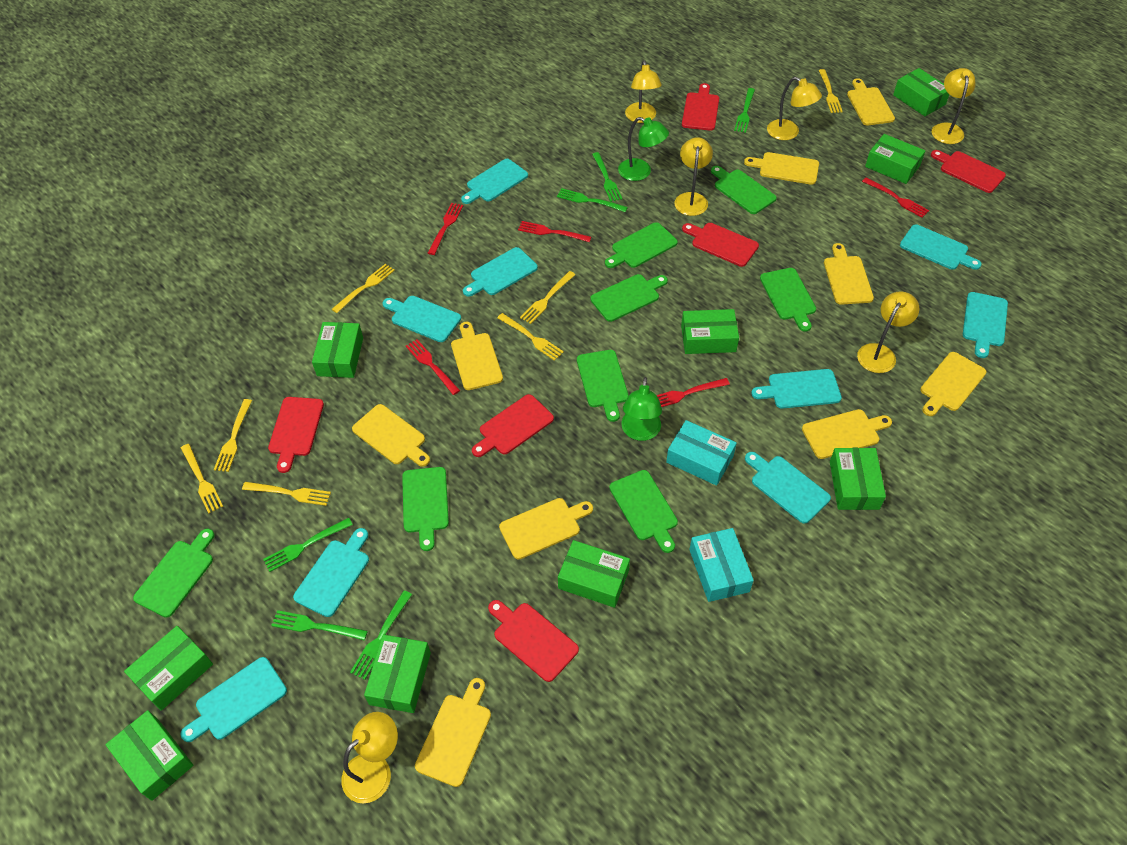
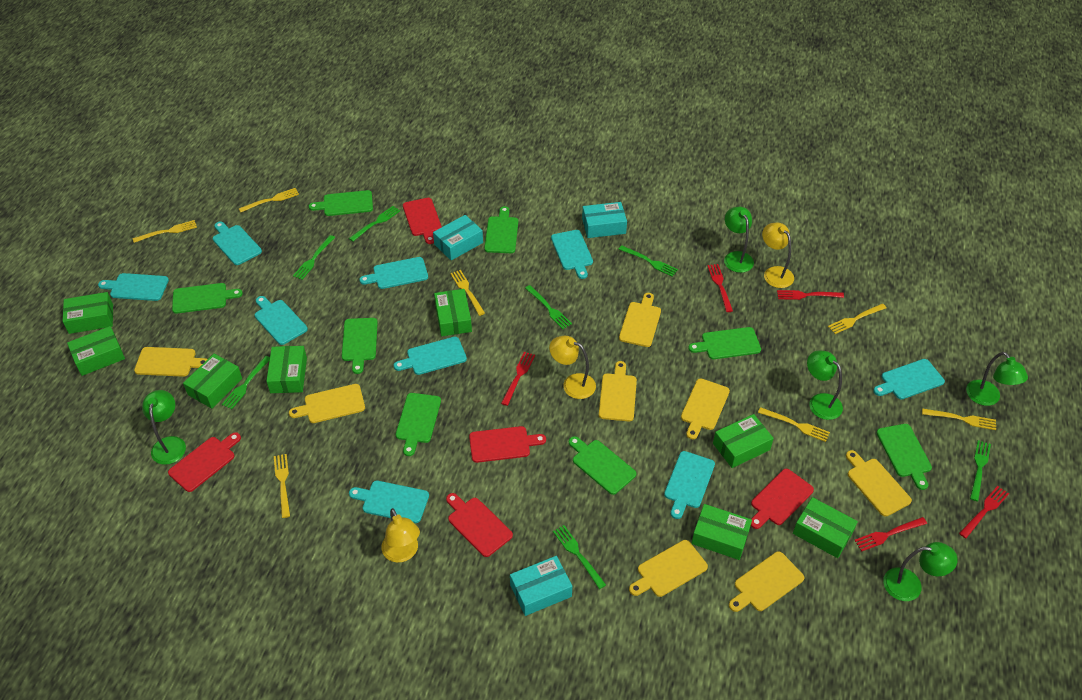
green box: 9 -> 8
green fork: 6 -> 7
green lamp: 2 -> 5
red cutting board: 6 -> 5
turquoise box: 2 -> 3
yellow cutting board: 9 -> 8
yellow lamp: 6 -> 3

